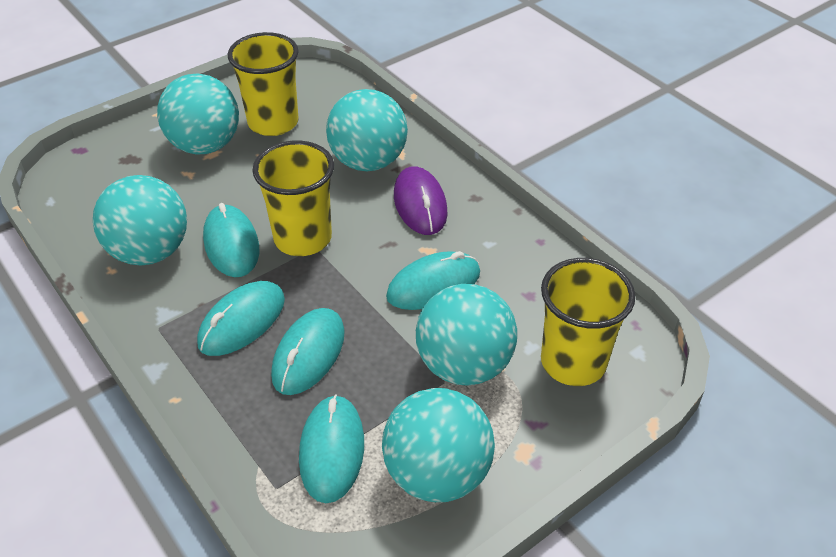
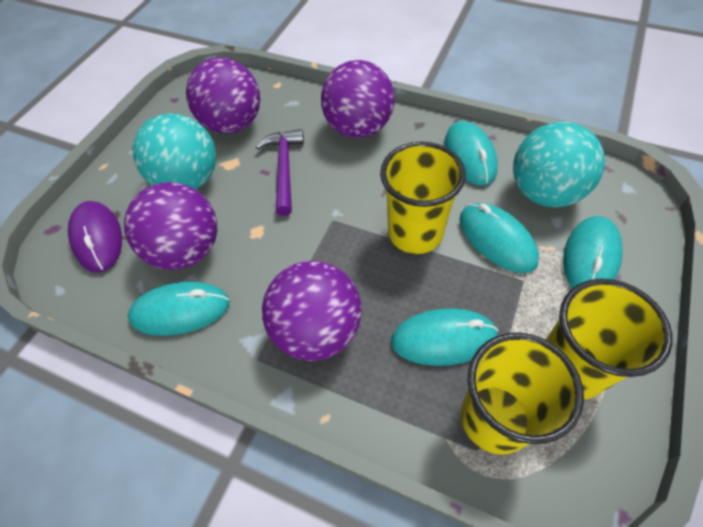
purple ball: 0 -> 4
purple hammer: 0 -> 1
turquoise ball: 5 -> 2

